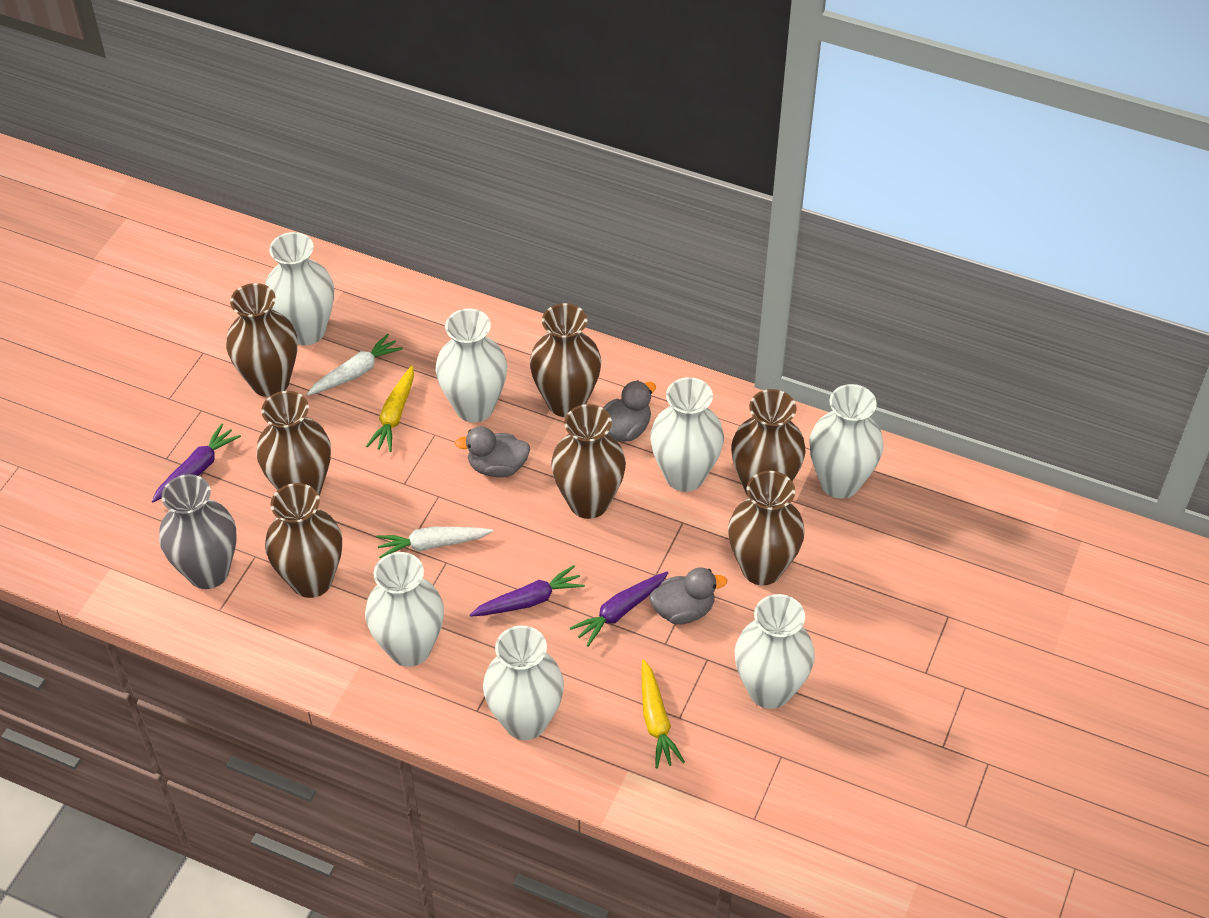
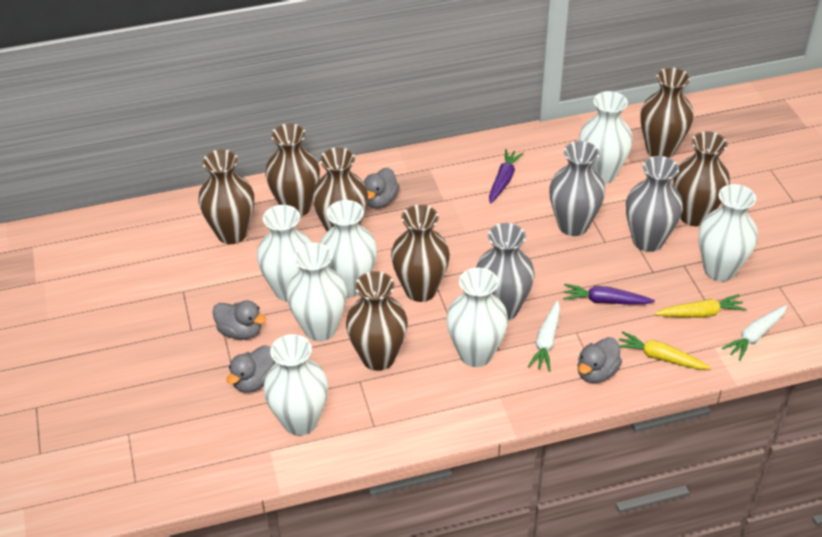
grey duck: 3 -> 4
grey vase: 1 -> 3
purple carrot: 3 -> 2

